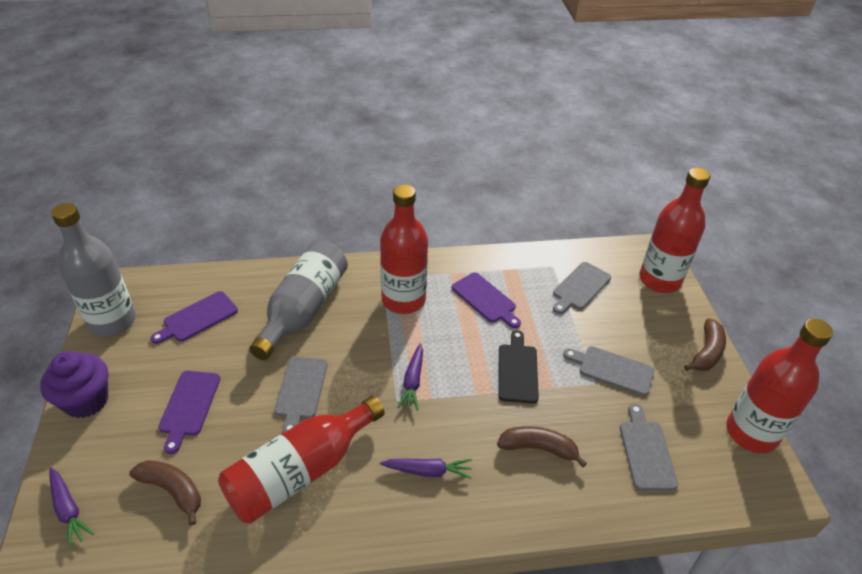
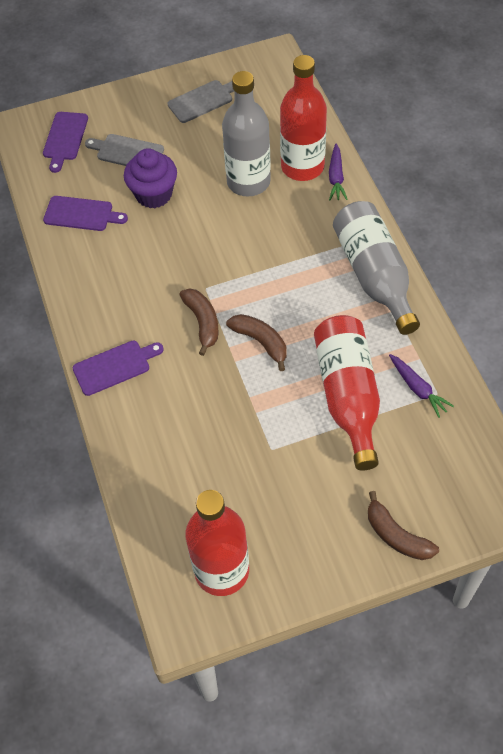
black cutting board: 1 -> 0
grey cutting board: 4 -> 2
purple carrot: 3 -> 2
red bottle: 4 -> 3

